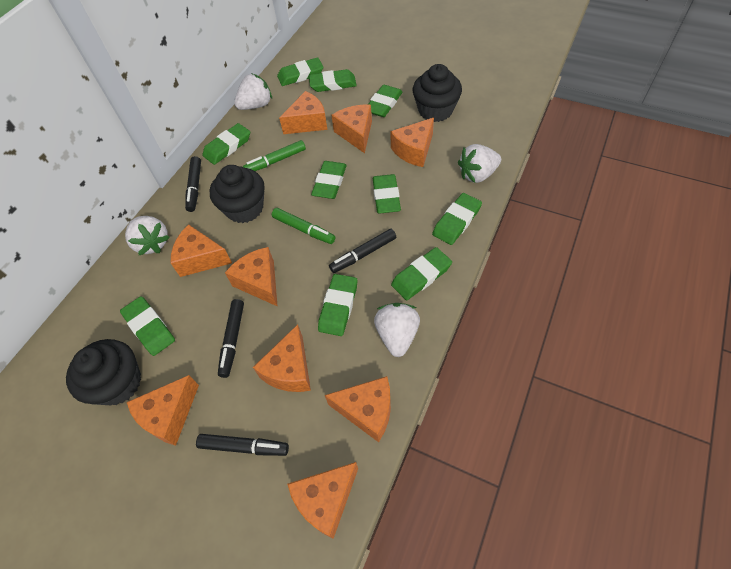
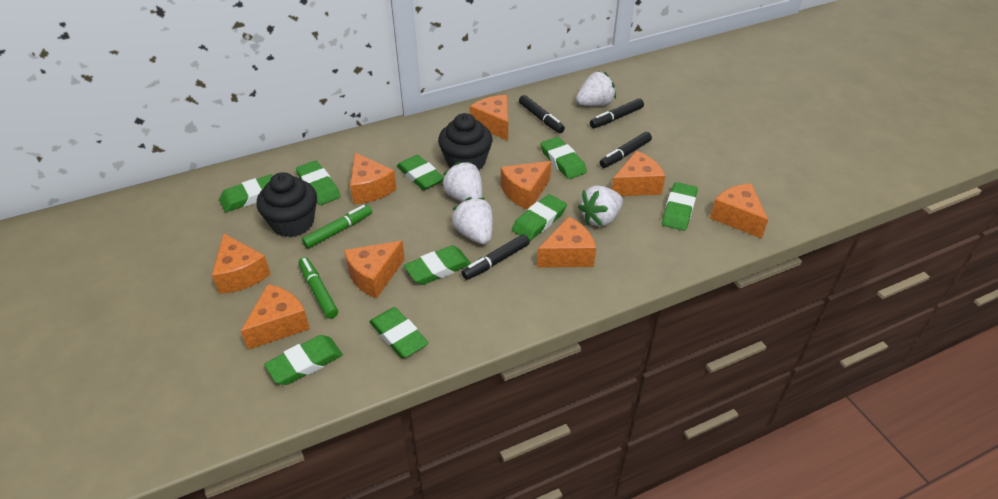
black cupcake: 3 -> 2
green eraser: 10 -> 9

